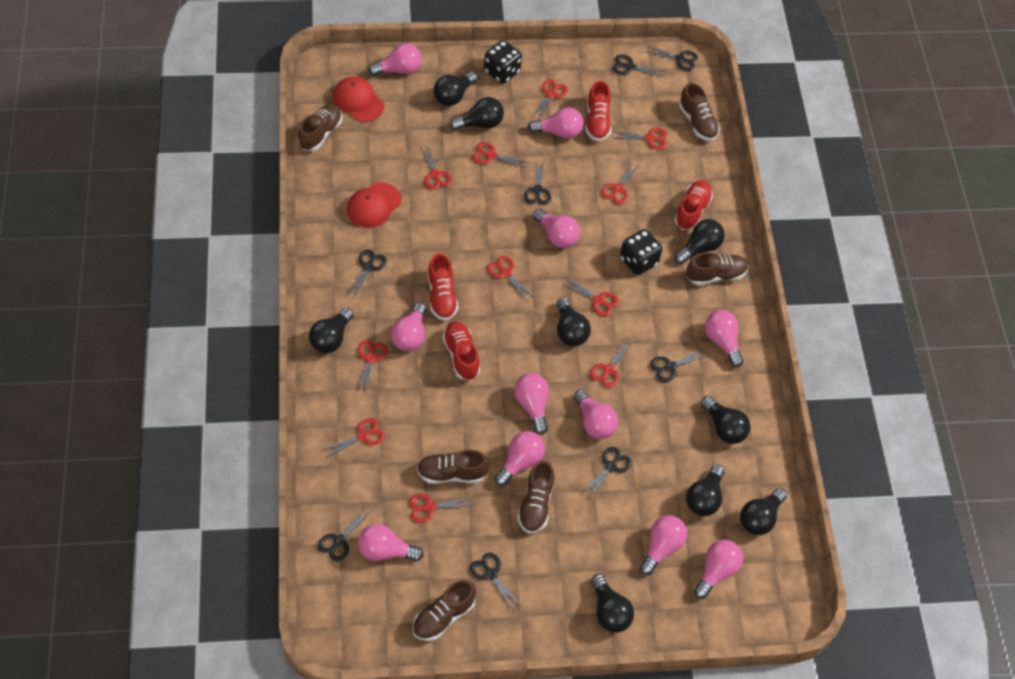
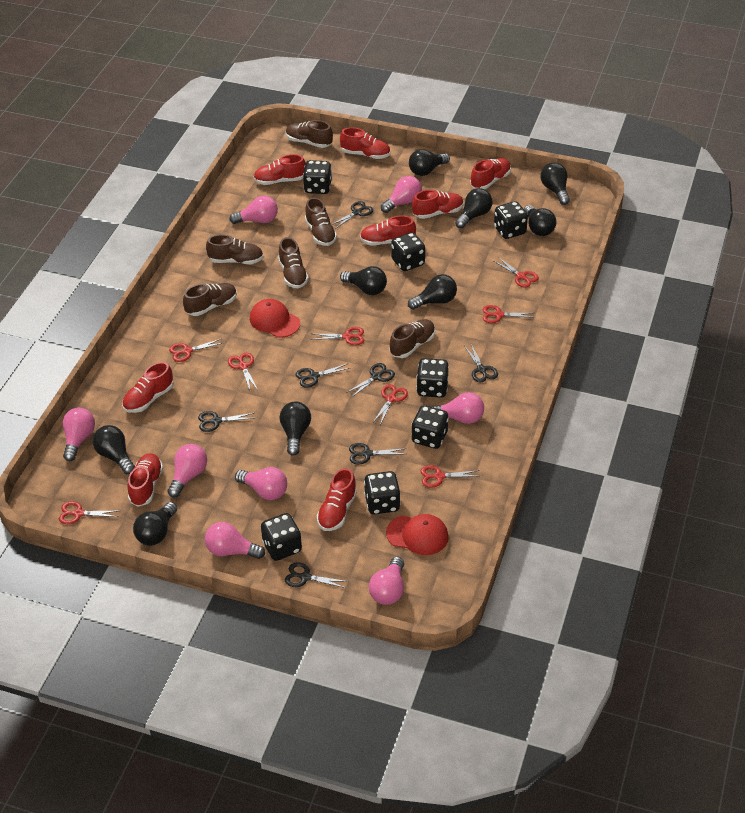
black dice: 2 -> 7
black scissors: 8 -> 7
pink light bulb: 11 -> 8
red scissors: 11 -> 8
red shoe: 4 -> 8

